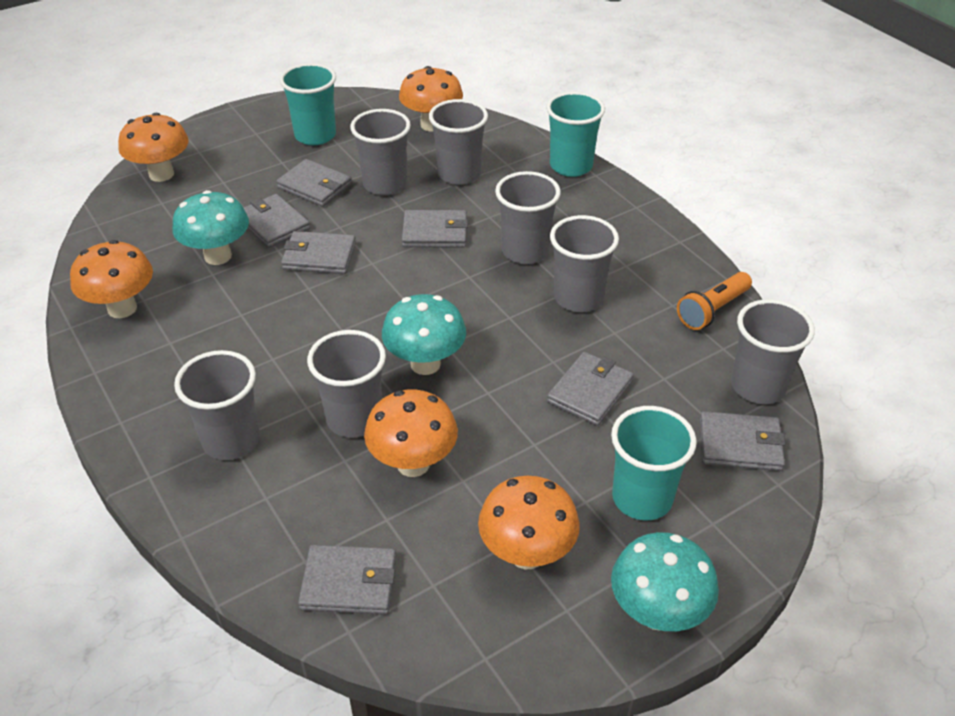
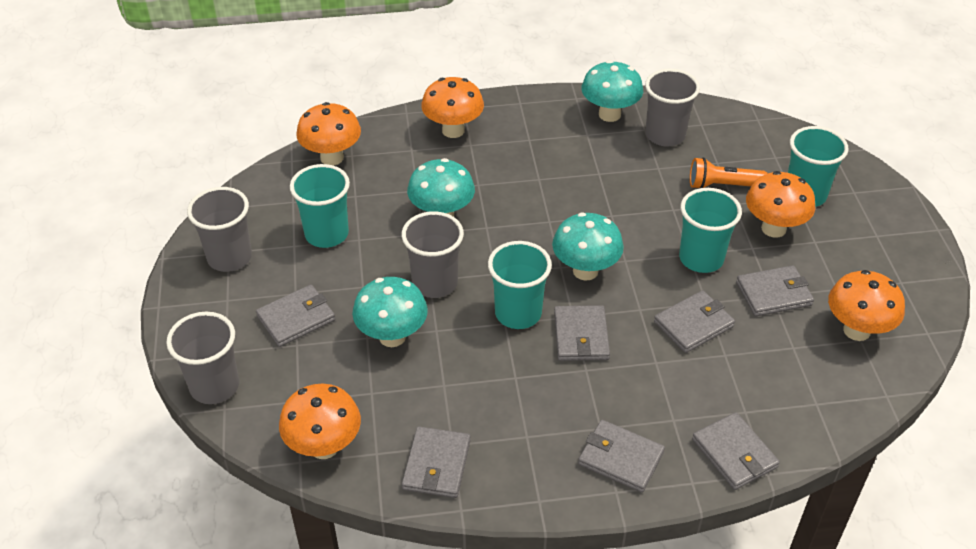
grey cup: 7 -> 4
turquoise cup: 3 -> 4
turquoise mushroom: 3 -> 4

